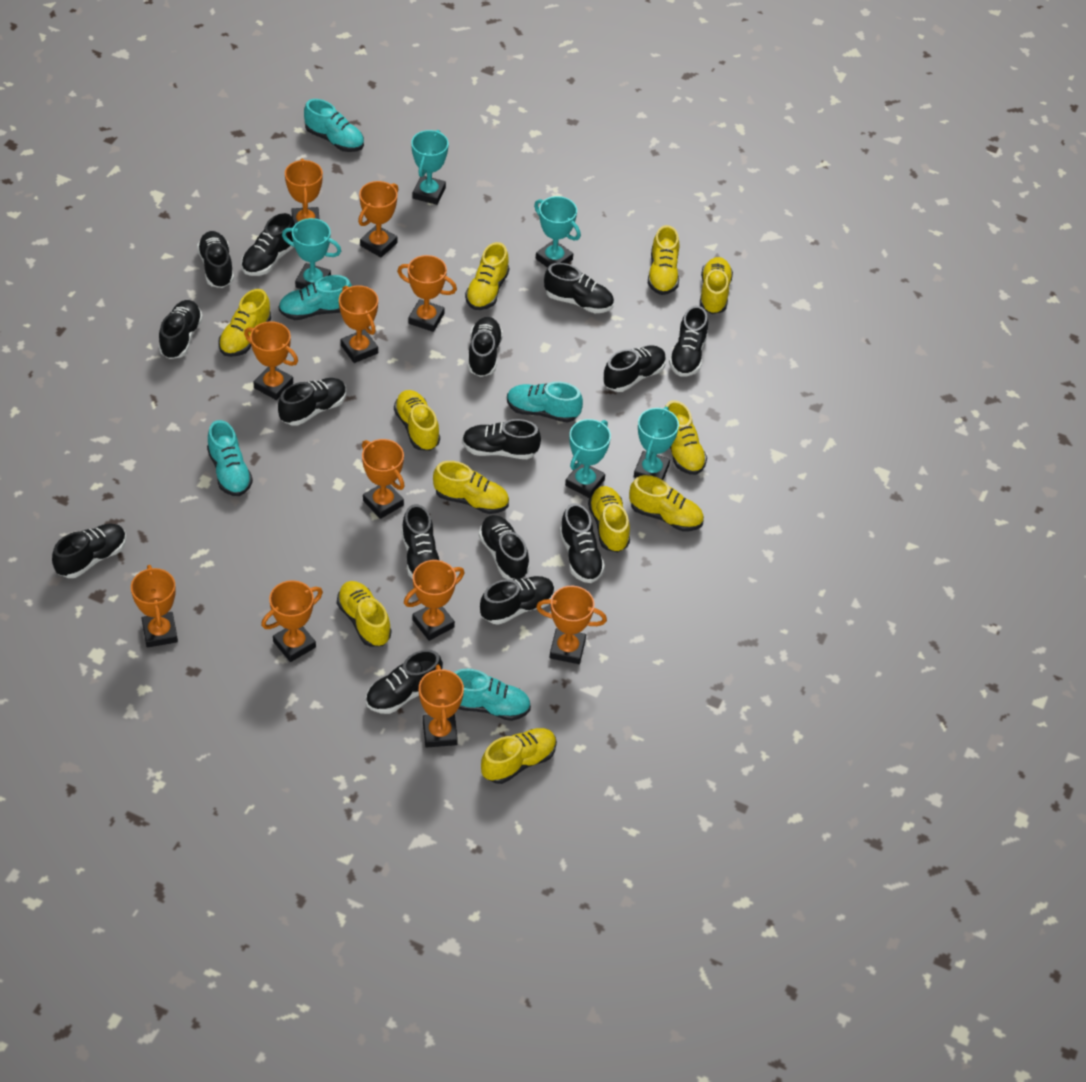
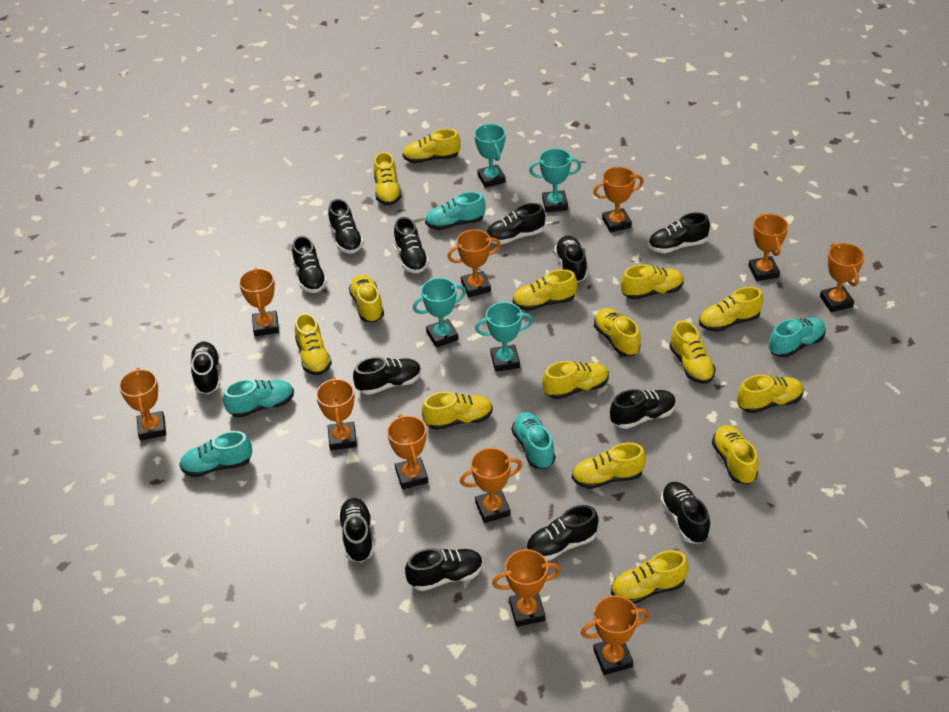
black shoe: 15 -> 13
turquoise trophy: 5 -> 4
yellow shoe: 11 -> 15

